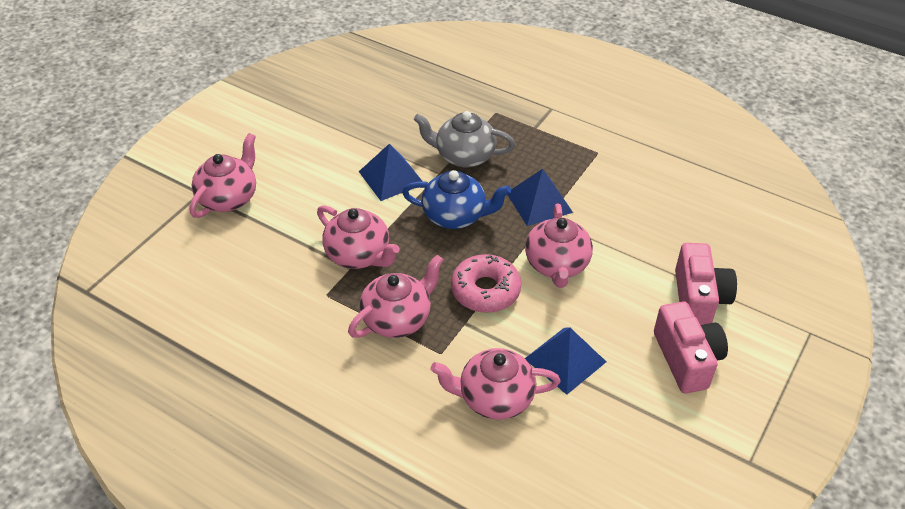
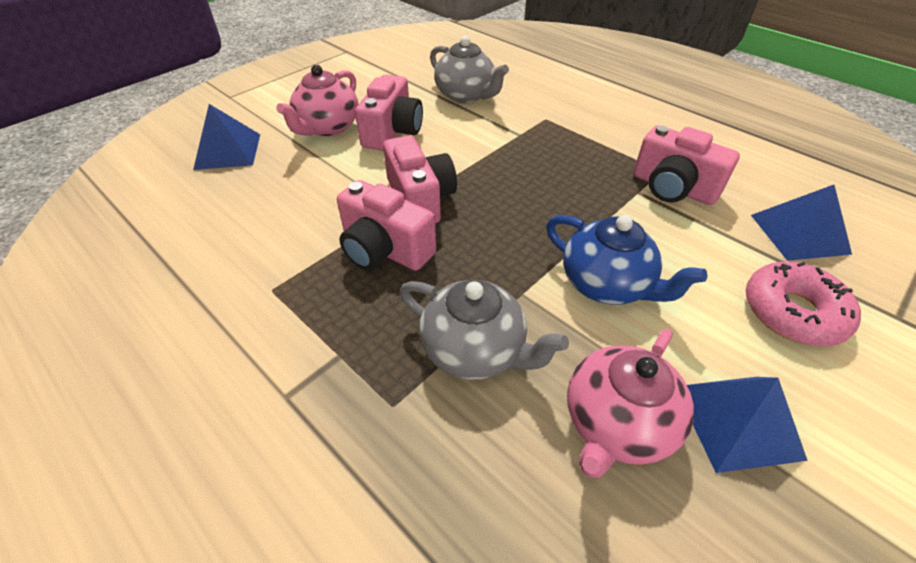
grey teapot: 1 -> 2
pink camera: 2 -> 4
pink teapot: 5 -> 2

